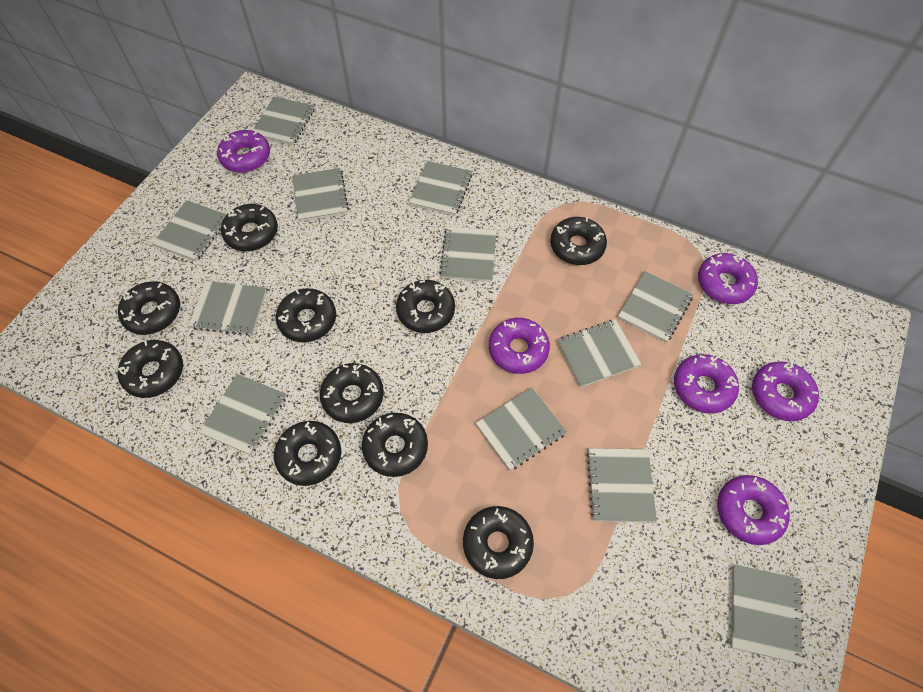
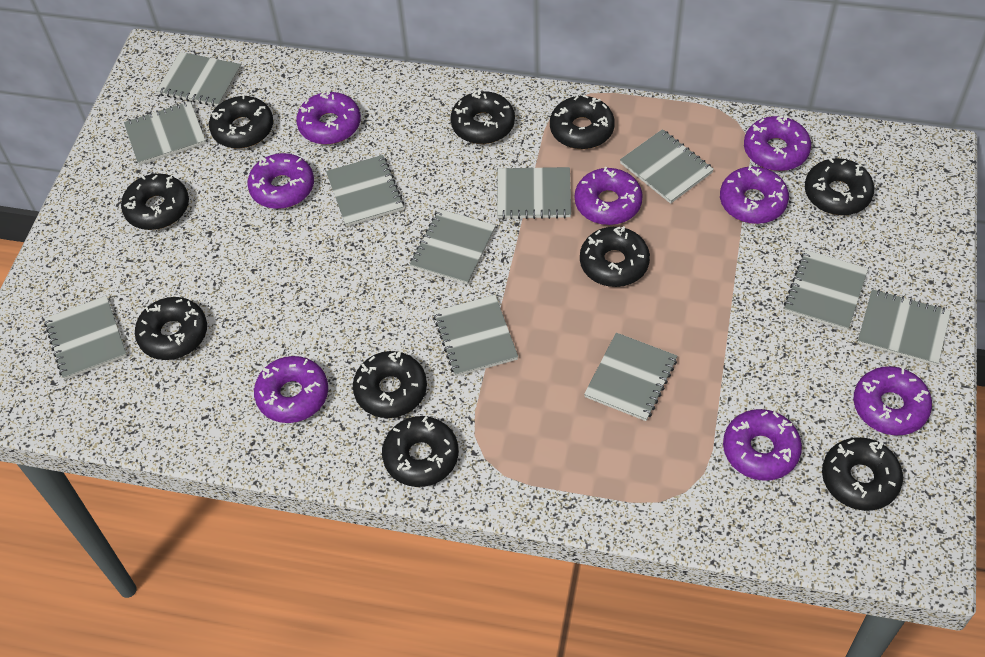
grey notebook: 12 -> 11
purple donut: 6 -> 8

